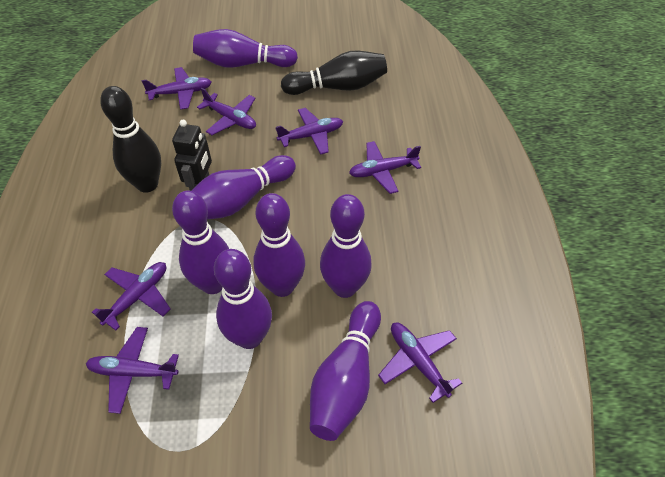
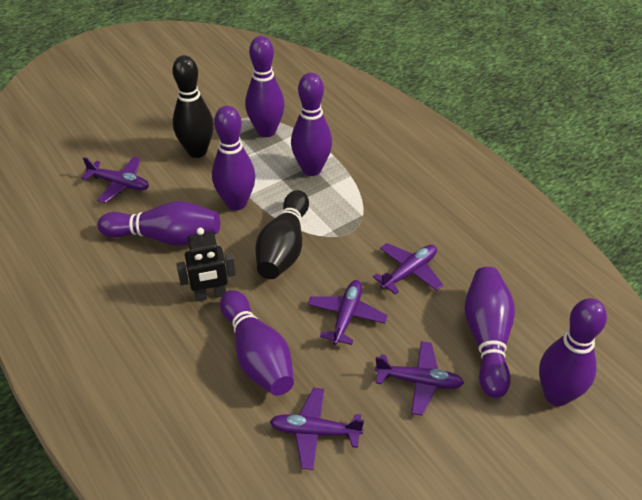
purple plane: 7 -> 5

